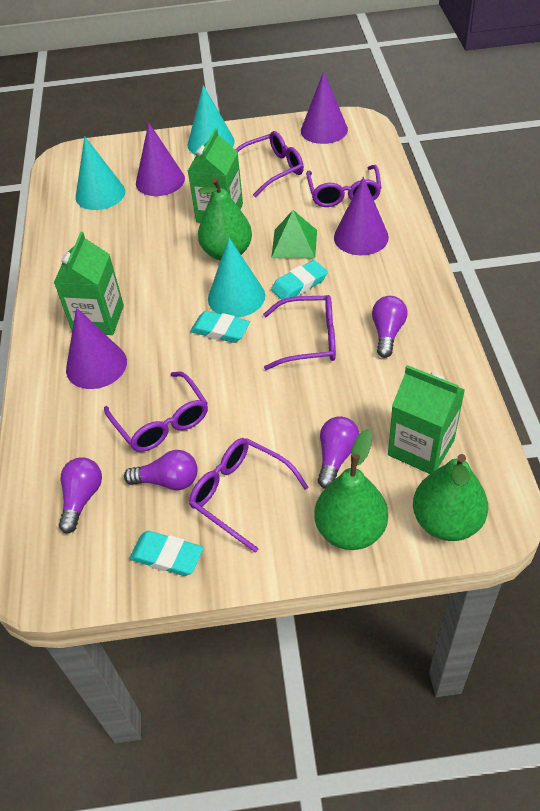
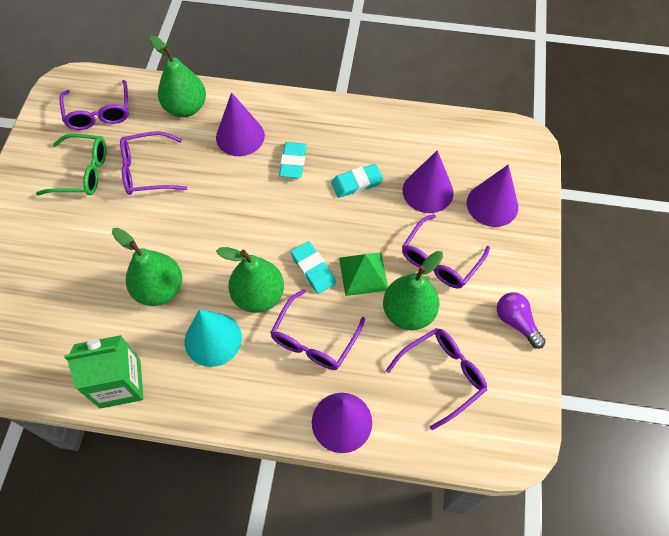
green carton: 3 -> 1
green glasses: 0 -> 1
green pear: 3 -> 4
purple light bulb: 4 -> 1
turquoise cone: 3 -> 1

